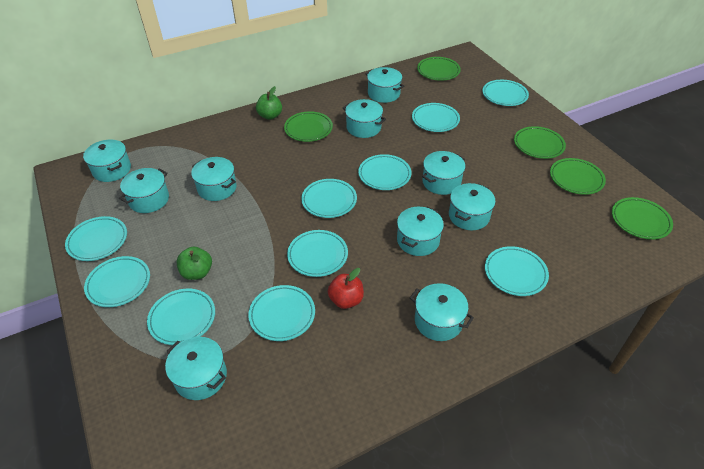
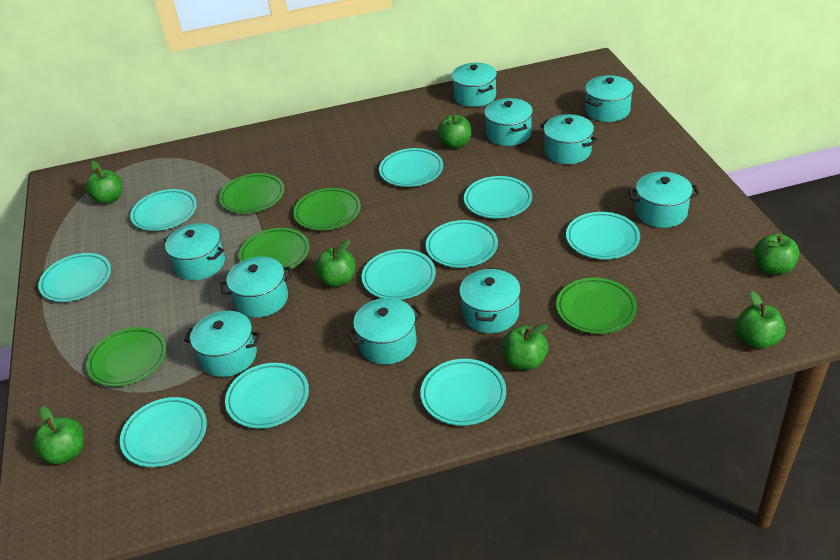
green apple: 2 -> 7
red apple: 1 -> 0

